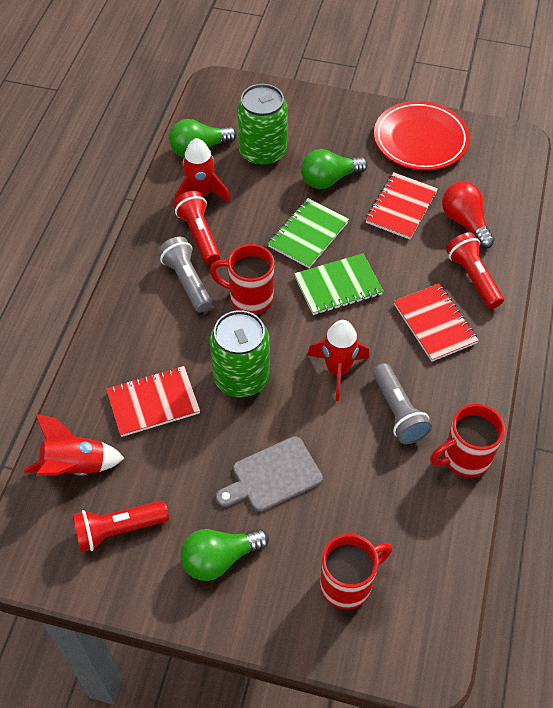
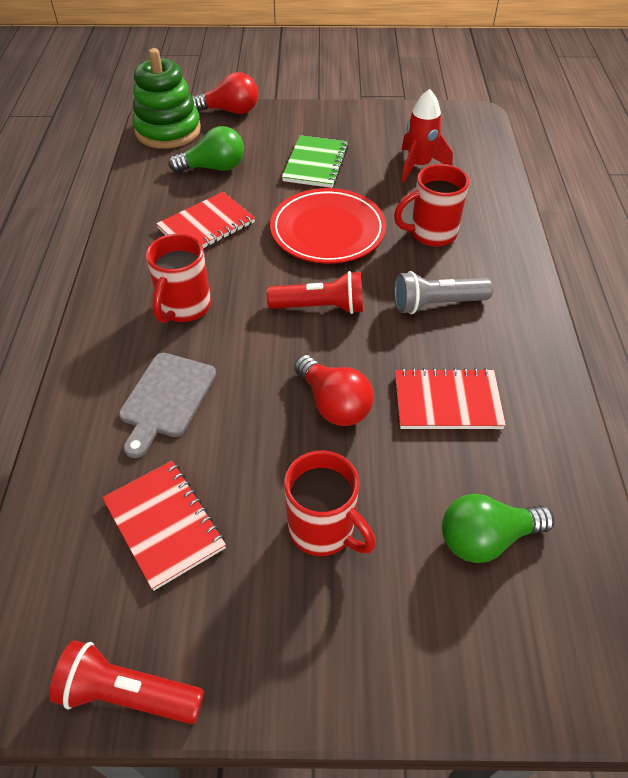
green can: 2 -> 0
green light bulb: 3 -> 2
green notebook: 2 -> 1
green stacking toy: 0 -> 1
grey flashlight: 2 -> 1
red flashlight: 3 -> 2
red light bulb: 1 -> 2
red rocket: 3 -> 1

